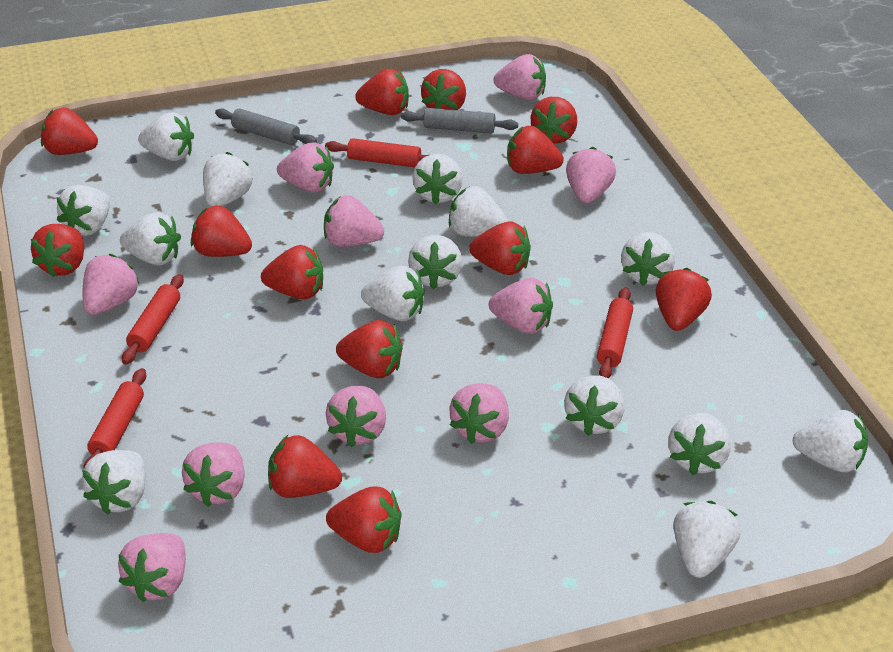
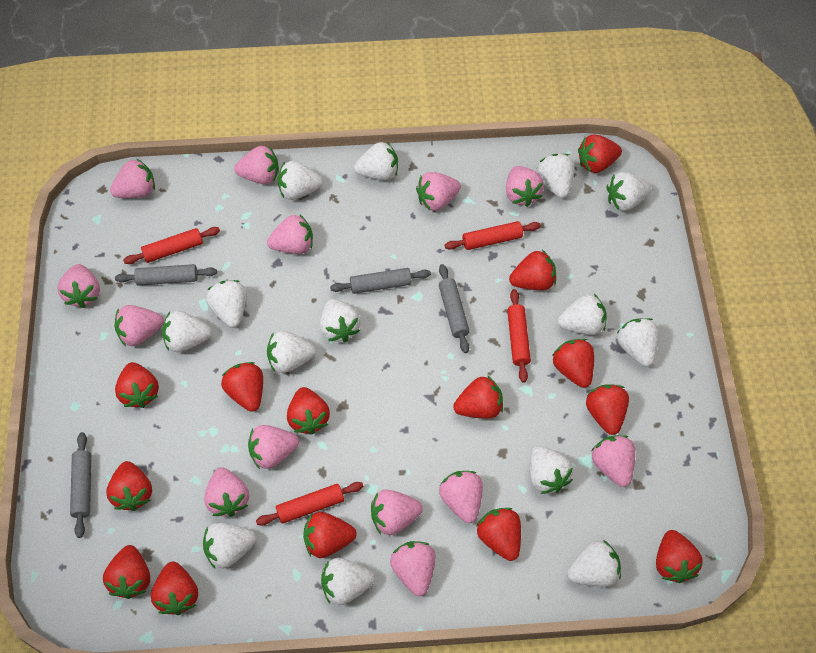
grey rolling pin: 2 -> 4
pink strawberry: 10 -> 13
red strawberry: 13 -> 14

